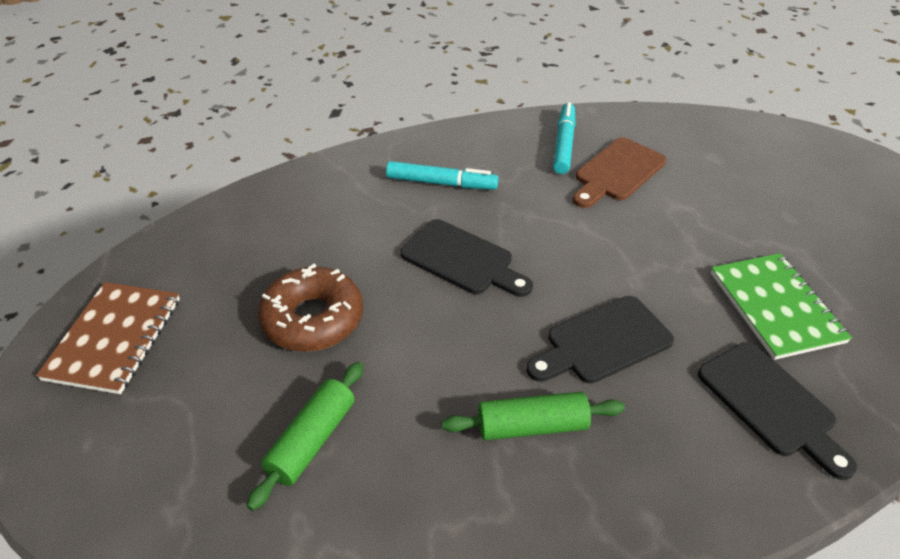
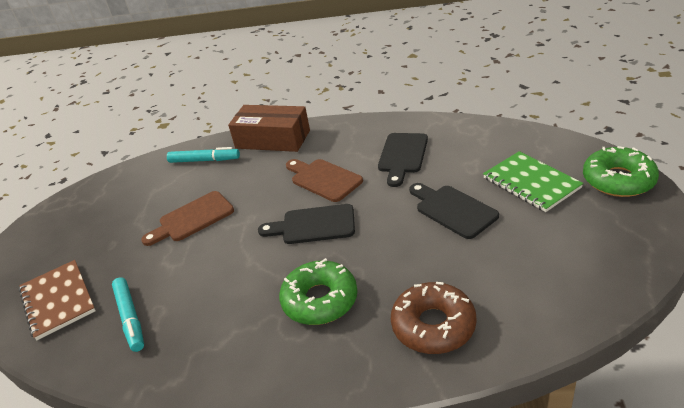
brown box: 0 -> 1
brown cutting board: 1 -> 2
green donut: 0 -> 2
green rolling pin: 2 -> 0

